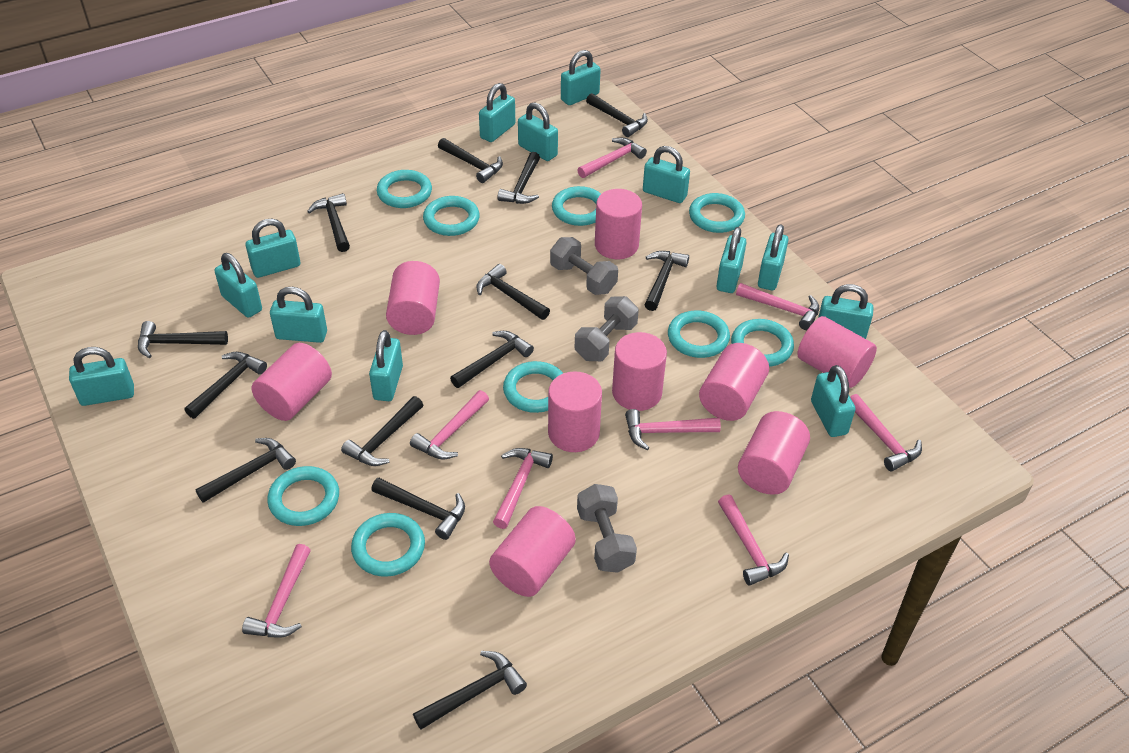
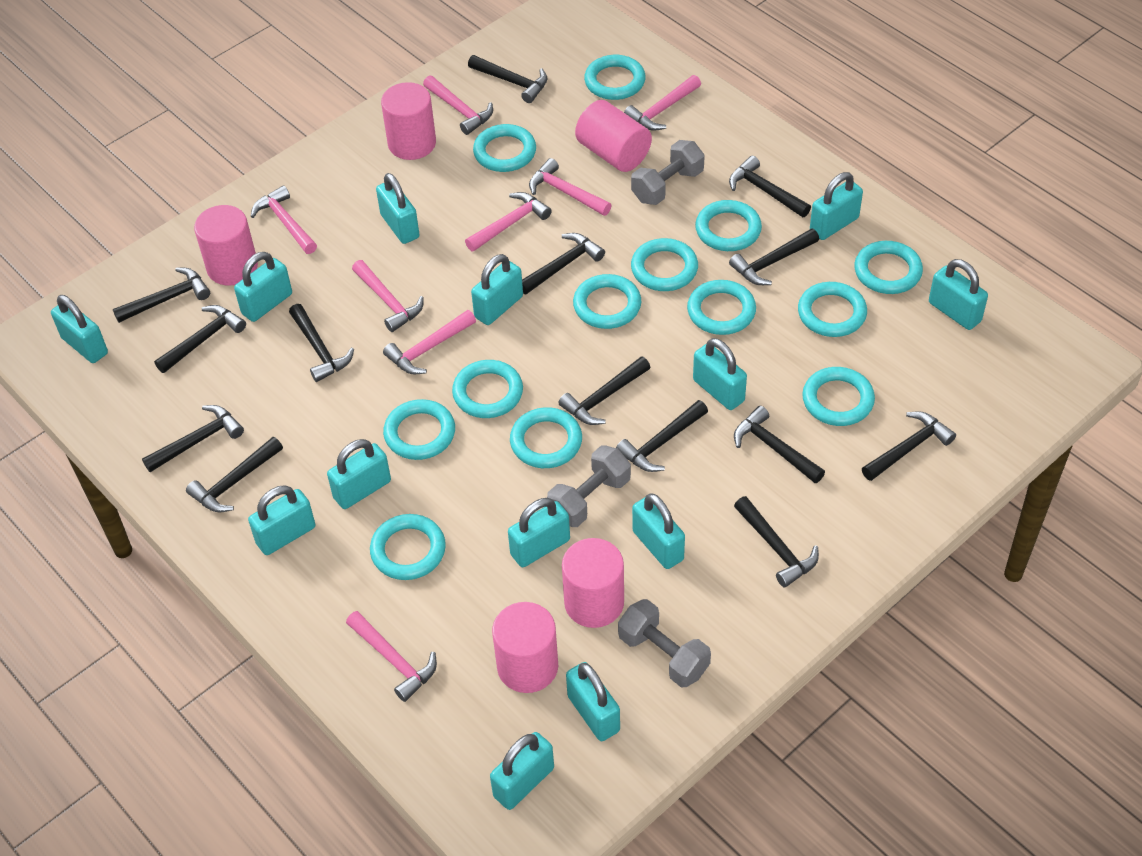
black hammer: 13 -> 14
pink cylinder: 9 -> 5
turquoise ring: 9 -> 13

